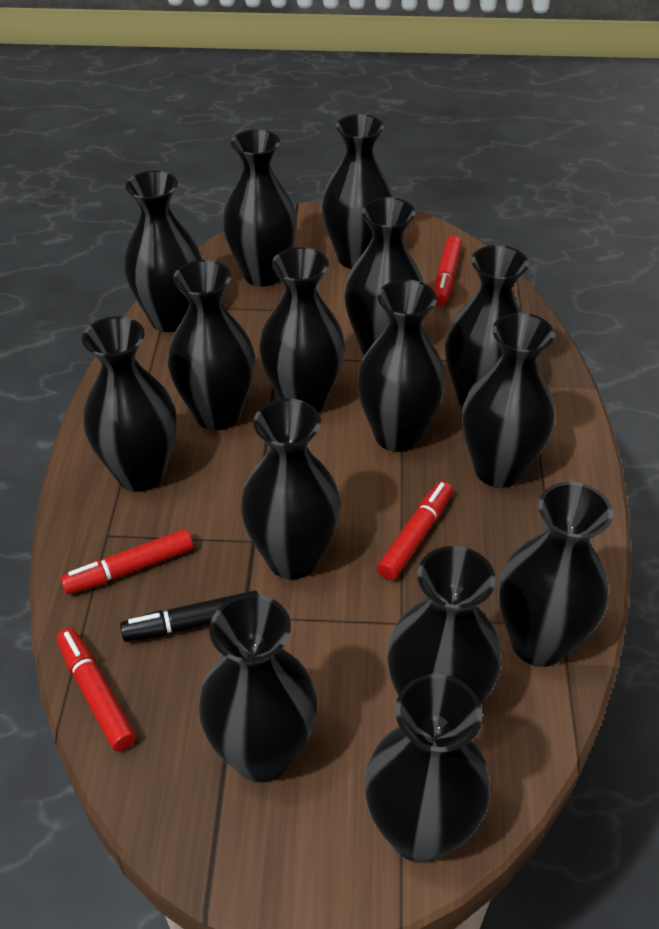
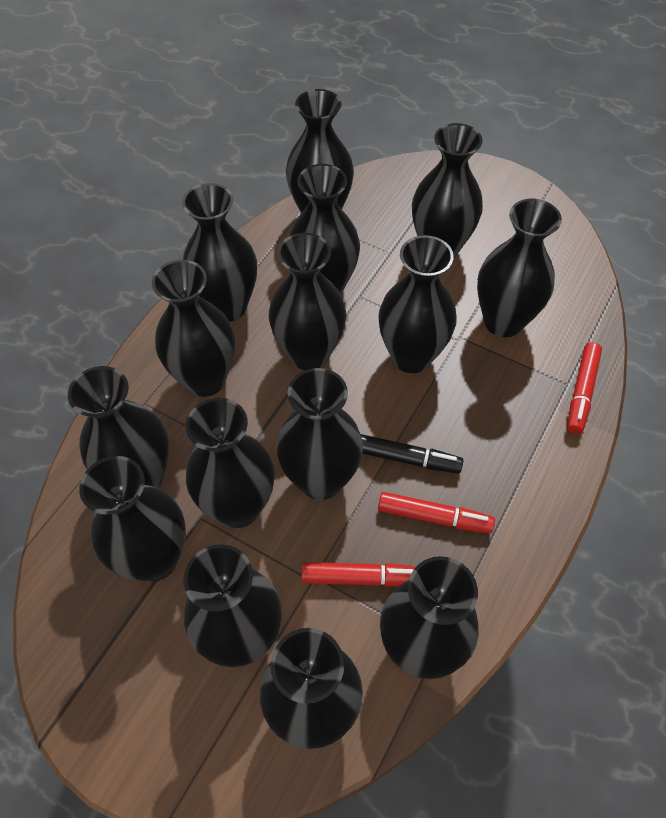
red marker: 4 -> 3

